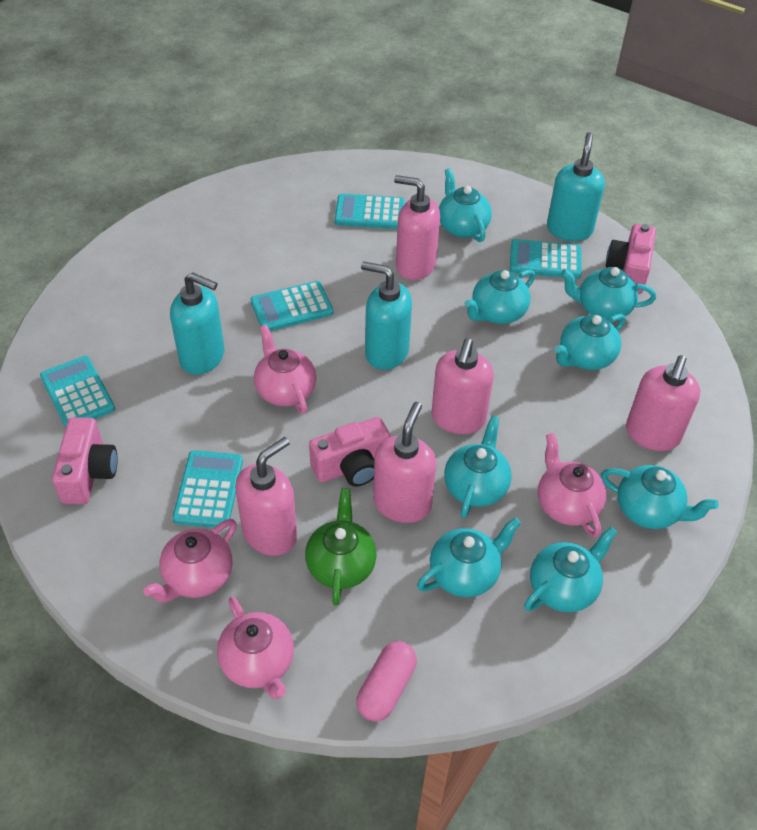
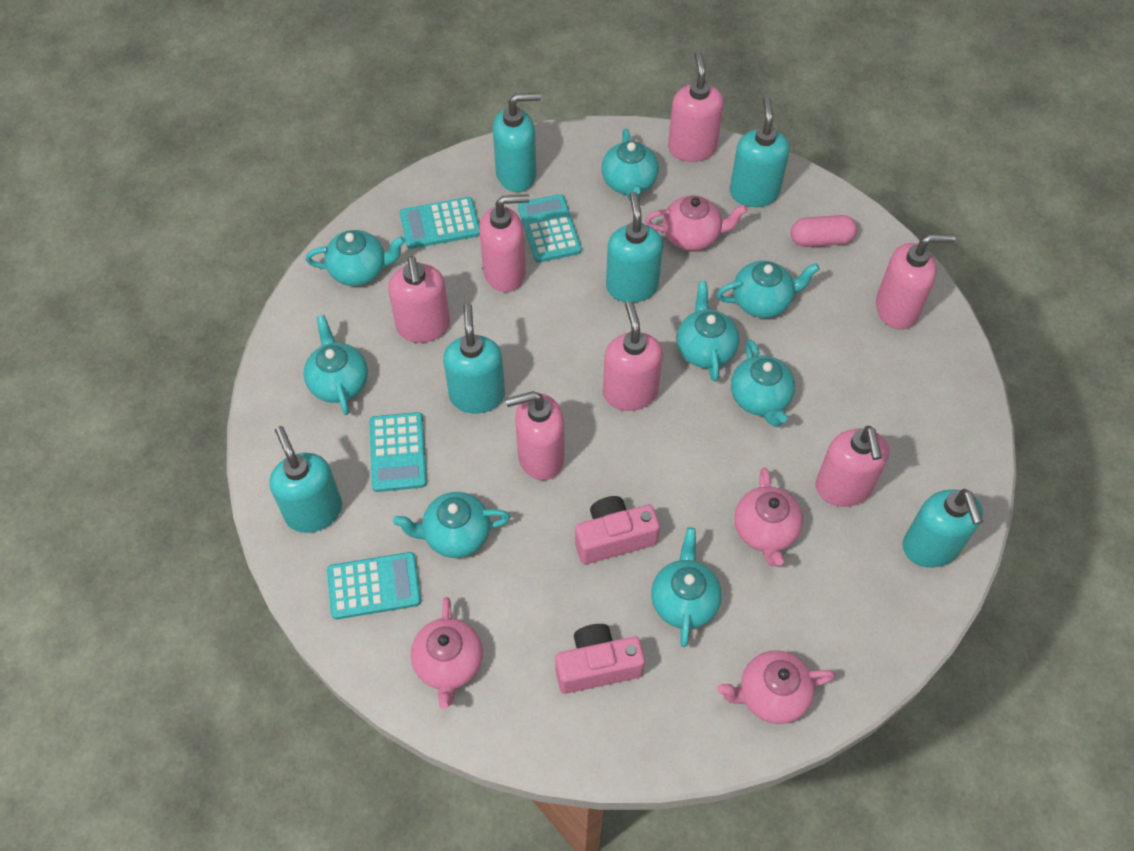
green teapot: 1 -> 0
pink camera: 3 -> 2
pink soap dispenser: 5 -> 7
turquoise calculator: 5 -> 4
turquoise soap dispenser: 3 -> 6

